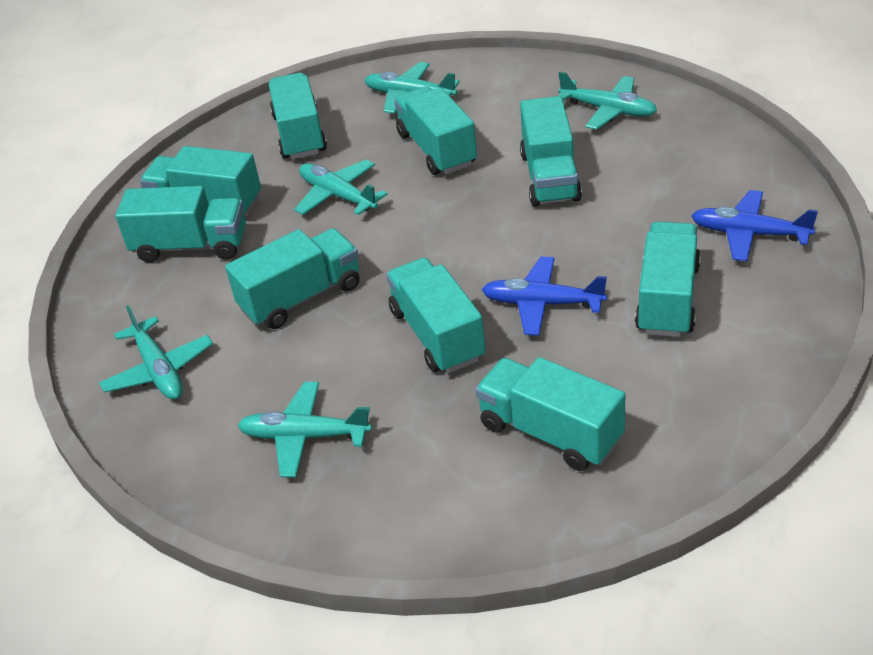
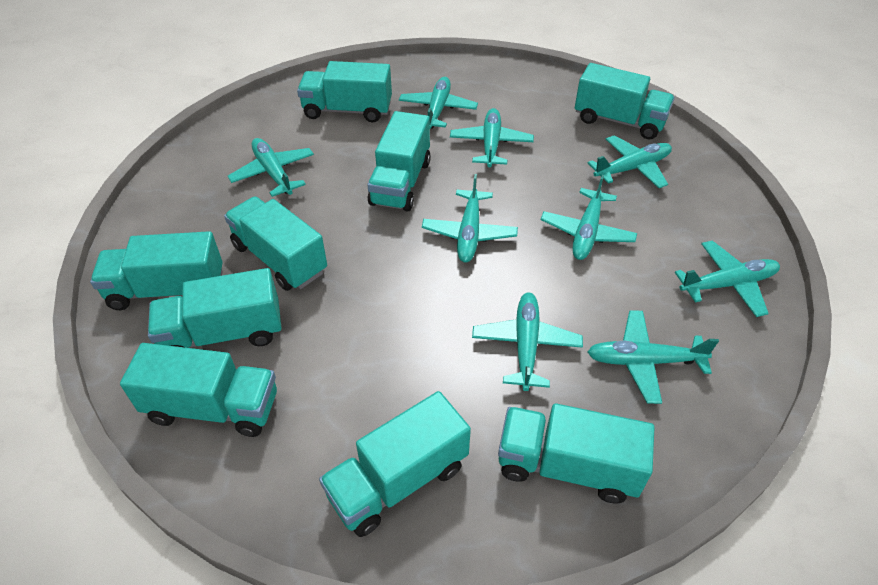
blue plane: 2 -> 0
turquoise plane: 5 -> 9

